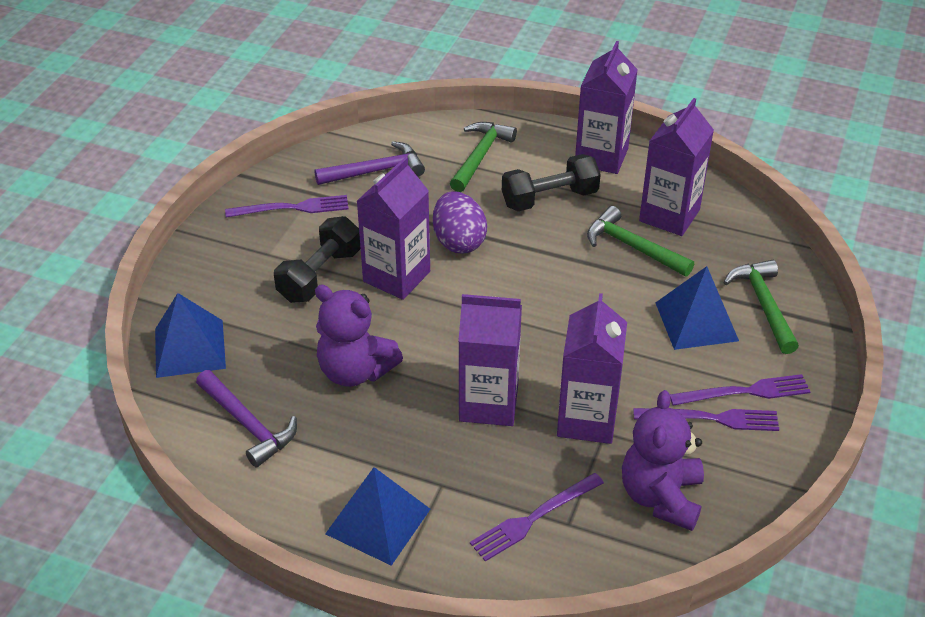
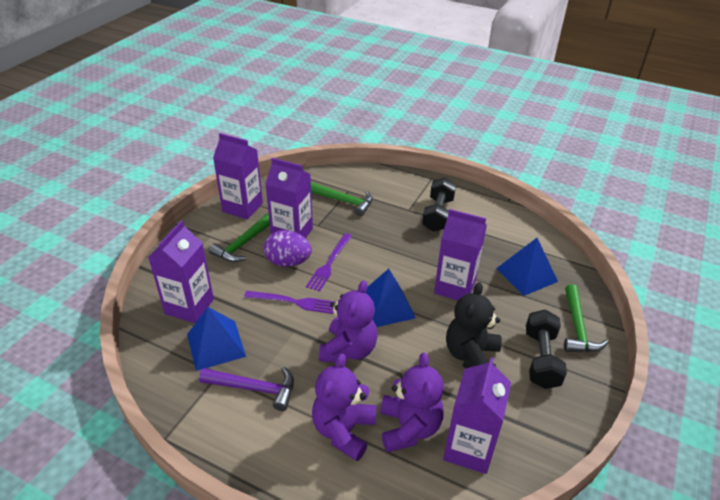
black teddy bear: 0 -> 1
purple fork: 4 -> 2
purple hammer: 2 -> 1
purple teddy bear: 2 -> 3

